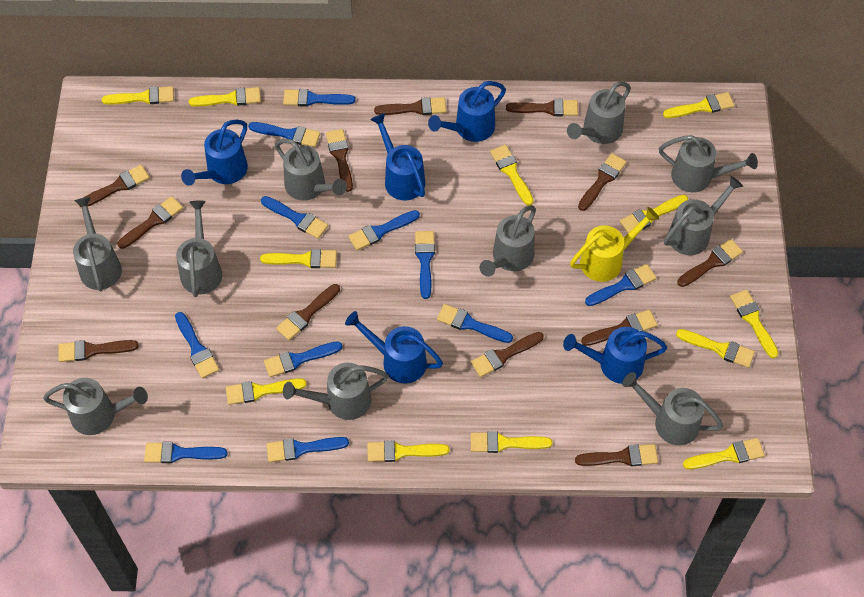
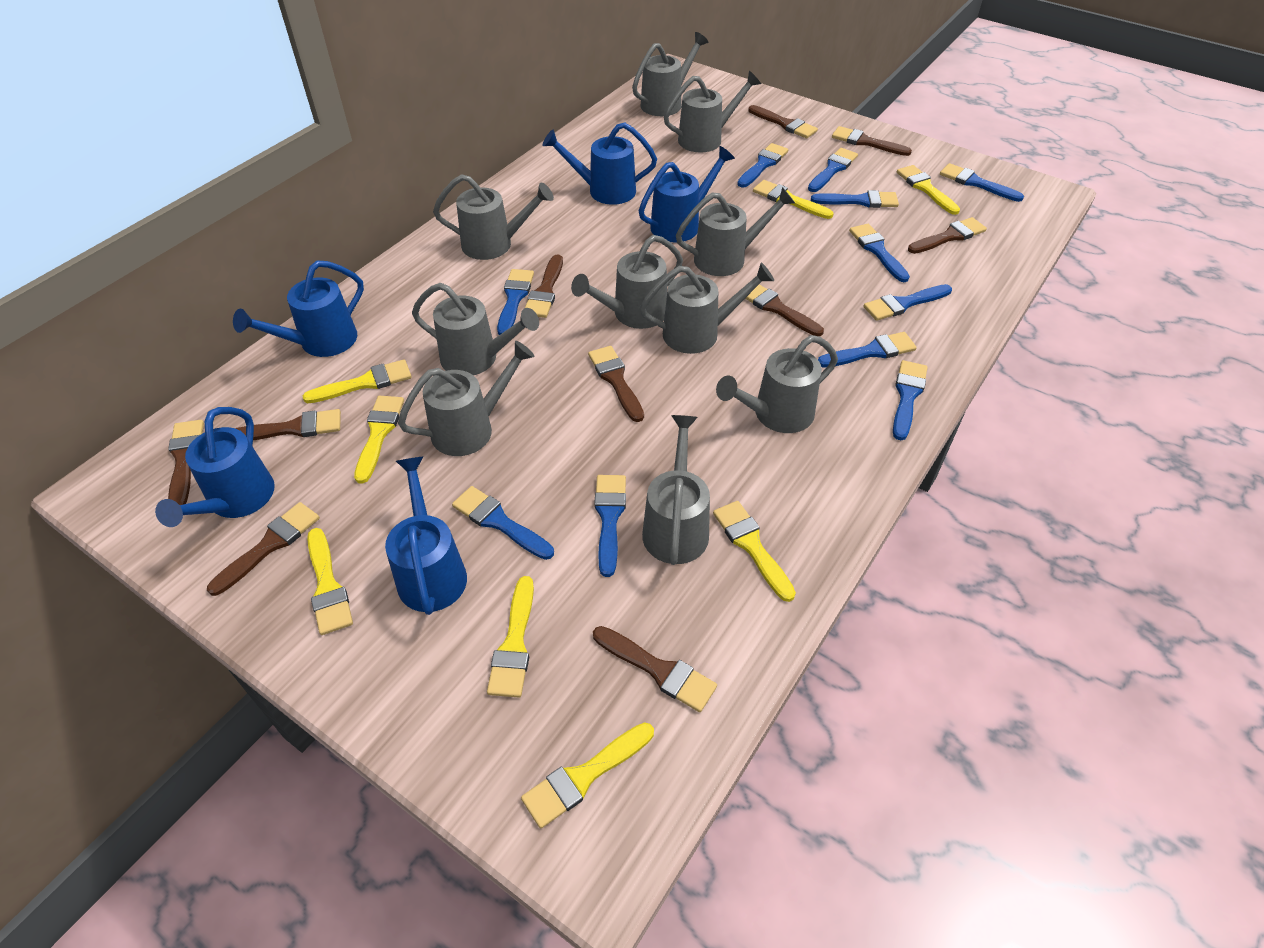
brown brush: 12 -> 10
yellow brush: 12 -> 8
yellow watering can: 1 -> 0

